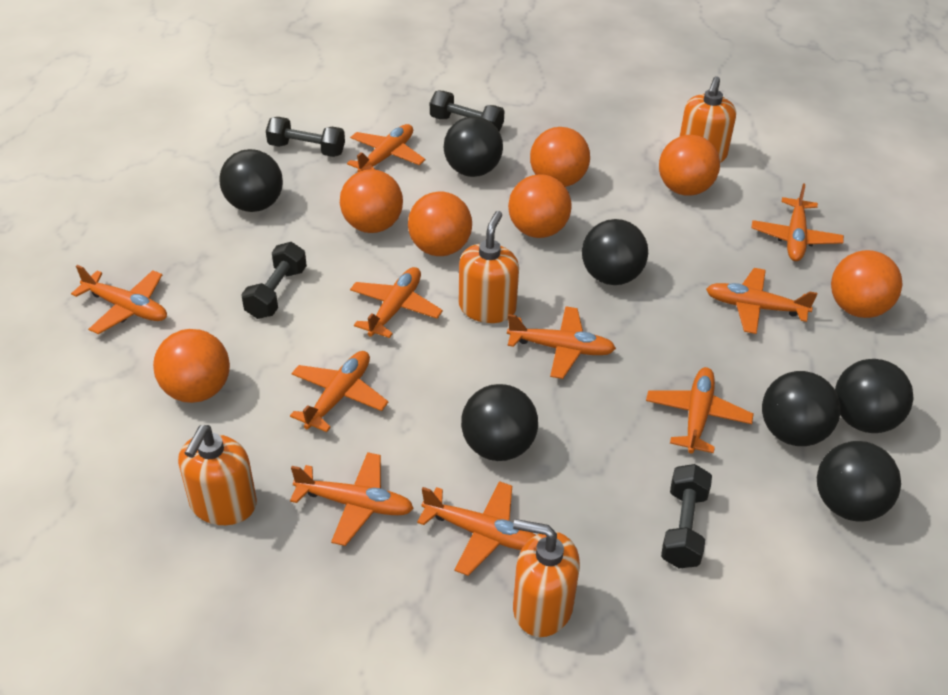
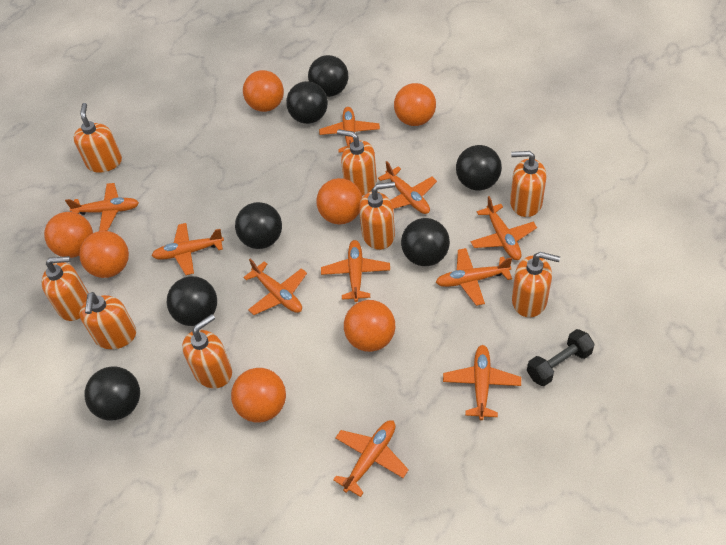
black dumbbell: 4 -> 1
orange soap dispenser: 4 -> 8

